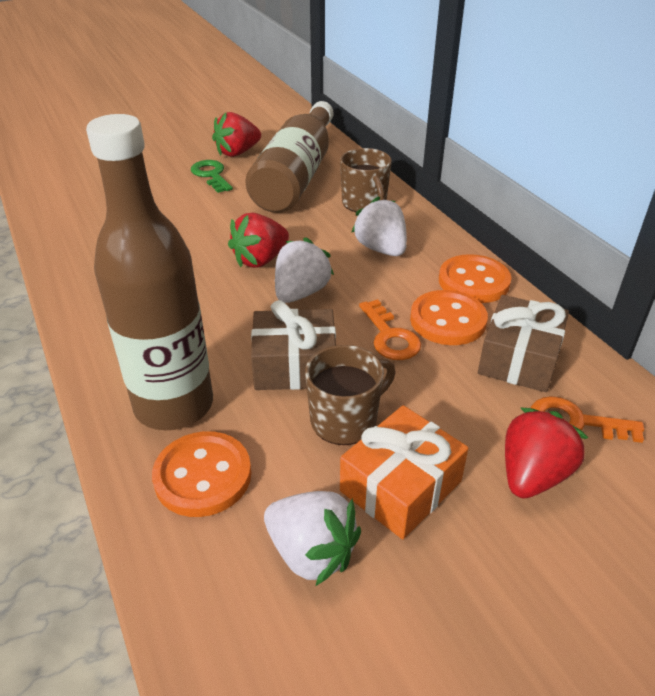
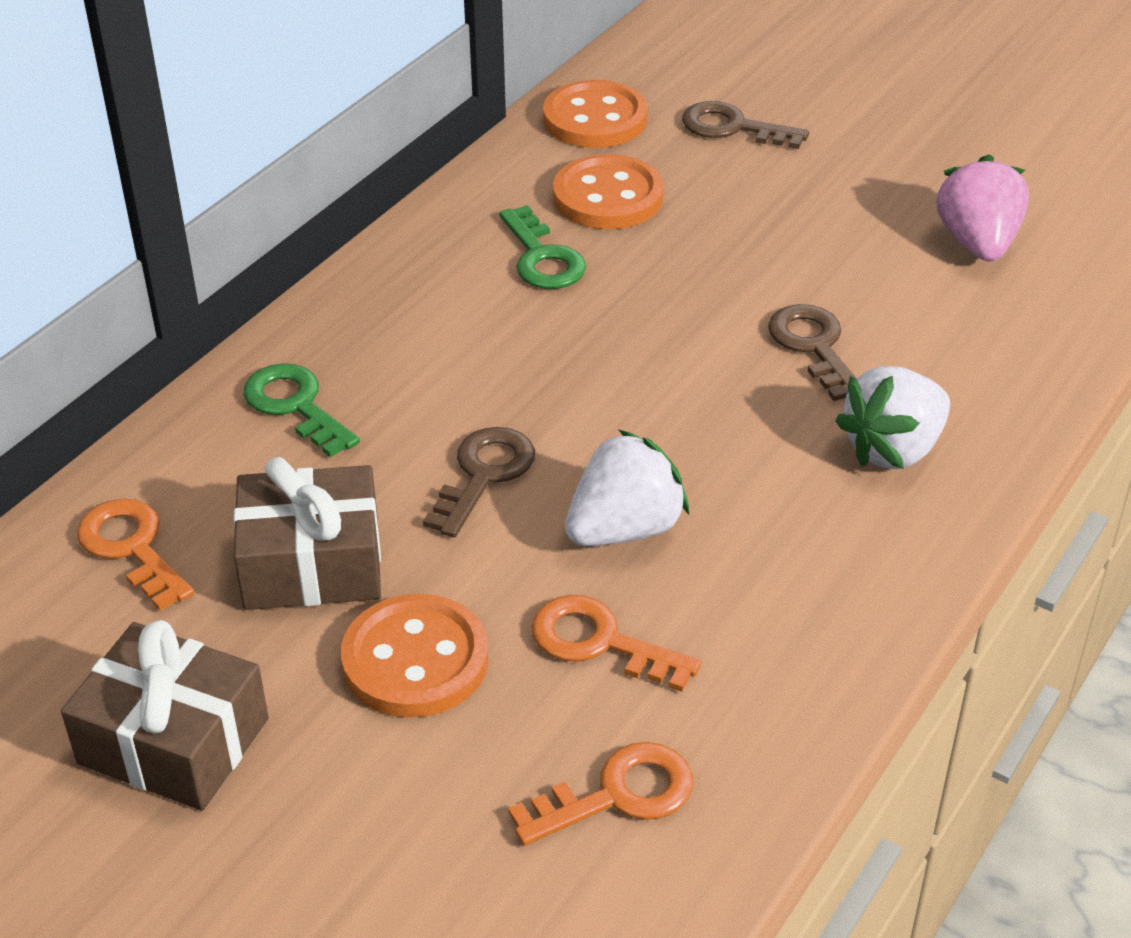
brown bottle: 2 -> 0
brown key: 0 -> 3
brown mug: 2 -> 0
green key: 1 -> 2
orange gift: 1 -> 0
orange key: 2 -> 3
pink strawberry: 0 -> 1
red strawberry: 3 -> 0
white strawberry: 3 -> 2

